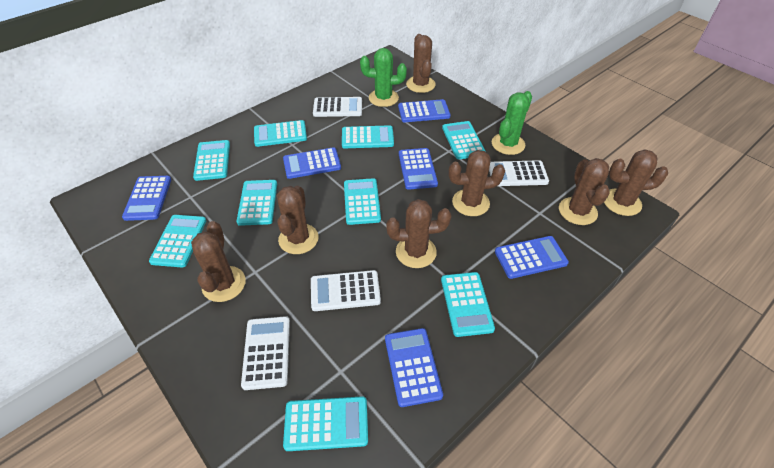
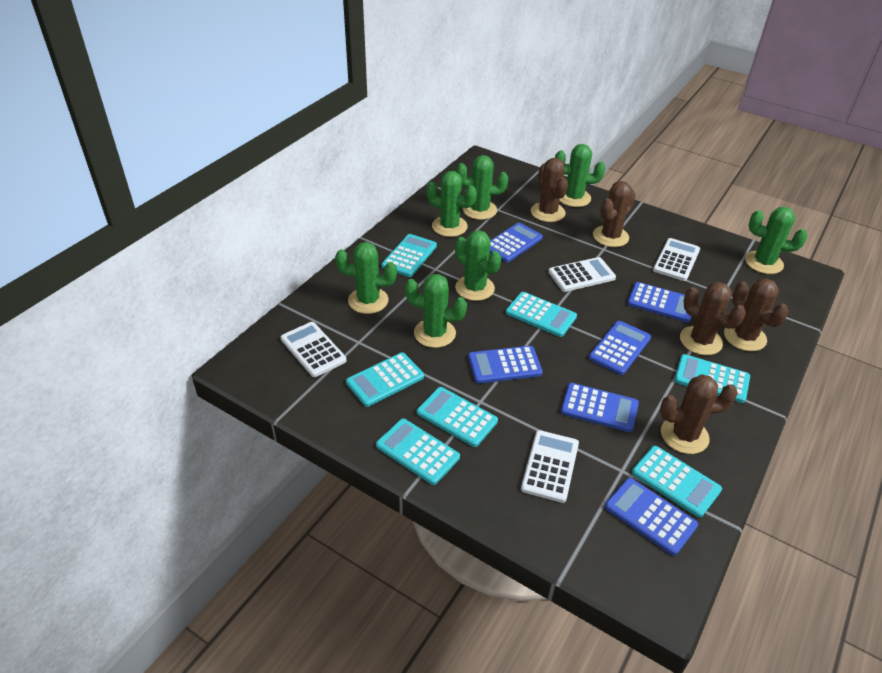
brown cactus: 7 -> 5
green cactus: 2 -> 7
turquoise calculator: 9 -> 7

